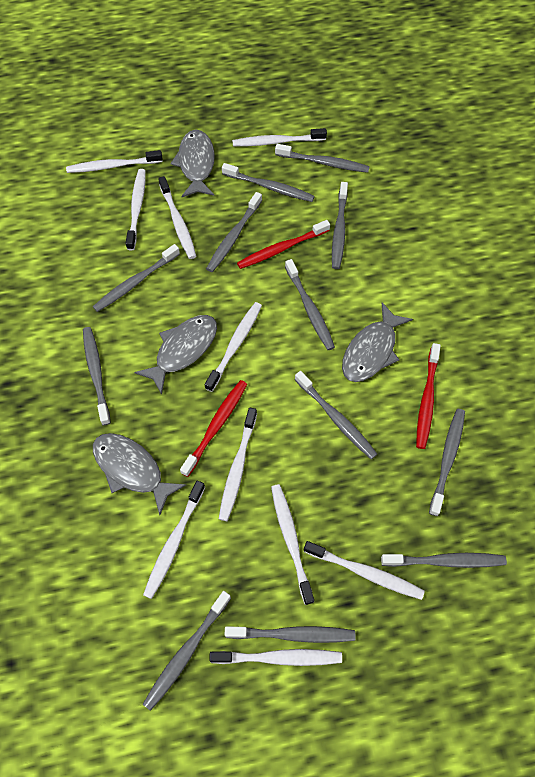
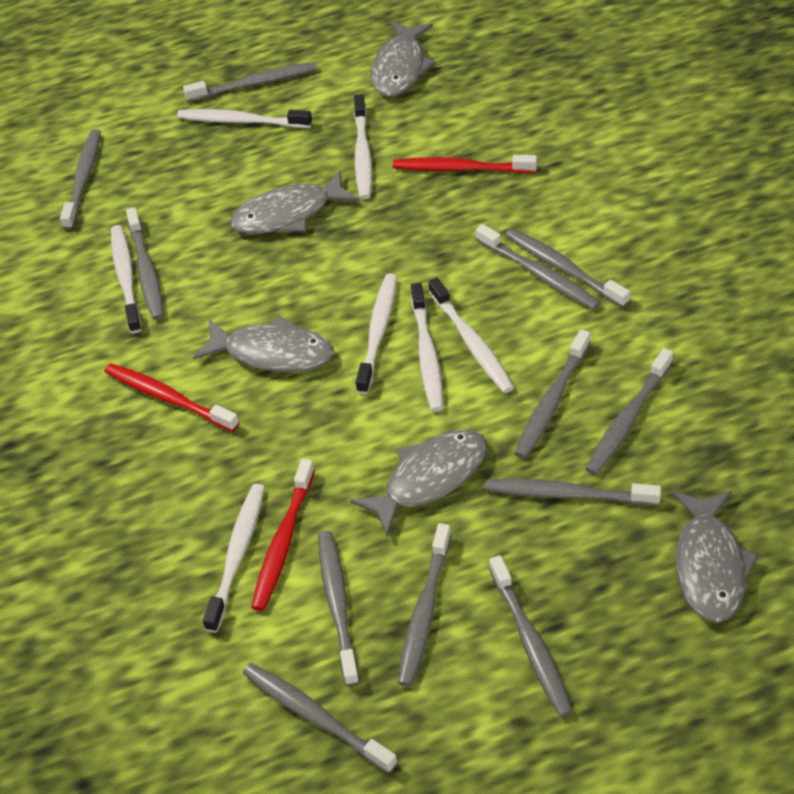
grey fish: 4 -> 5
white toothbrush: 10 -> 7

